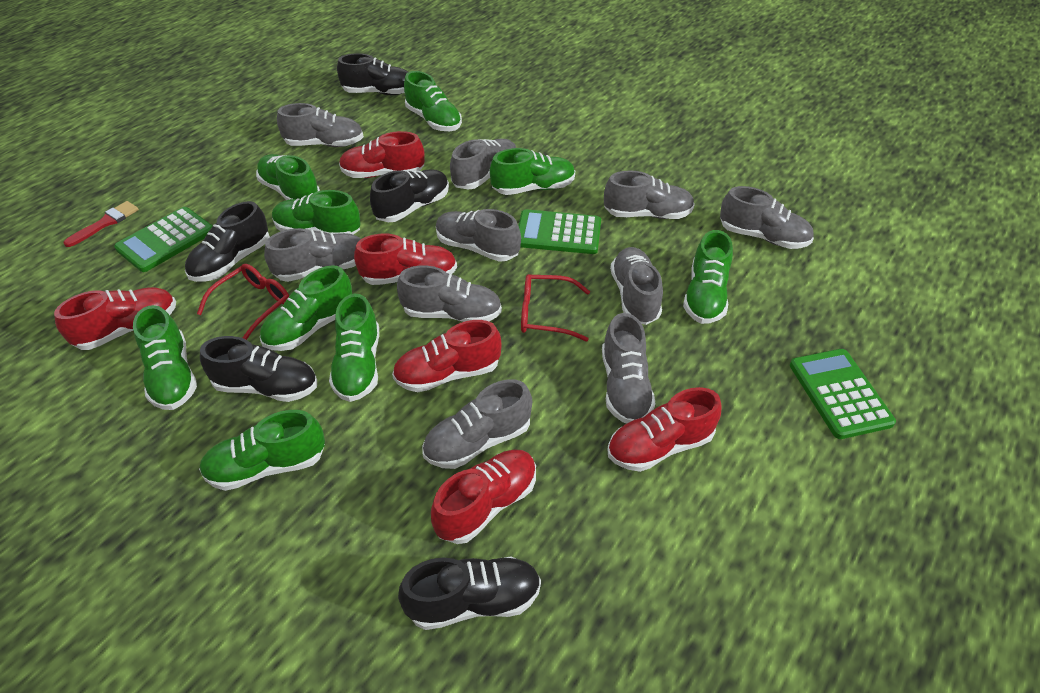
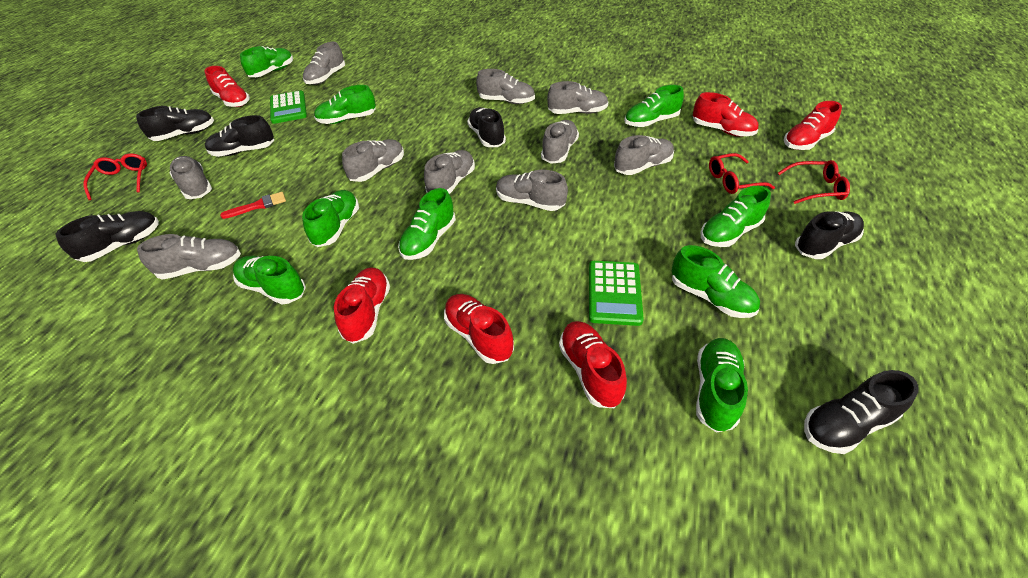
black shoe: 5 -> 6
green calculator: 3 -> 2
red glasses: 2 -> 3

